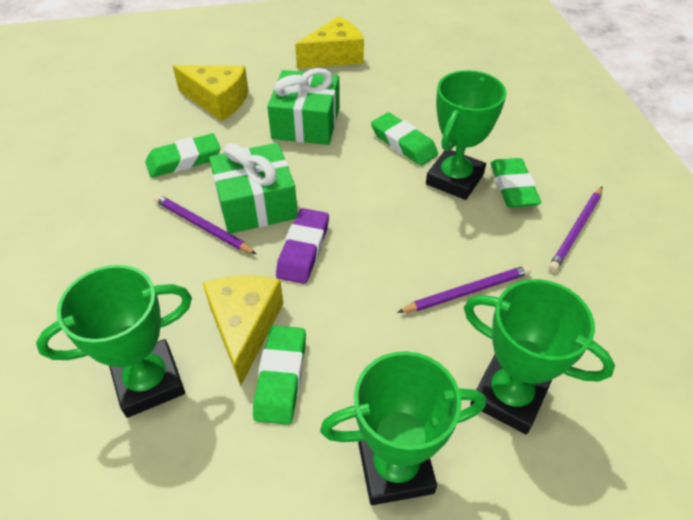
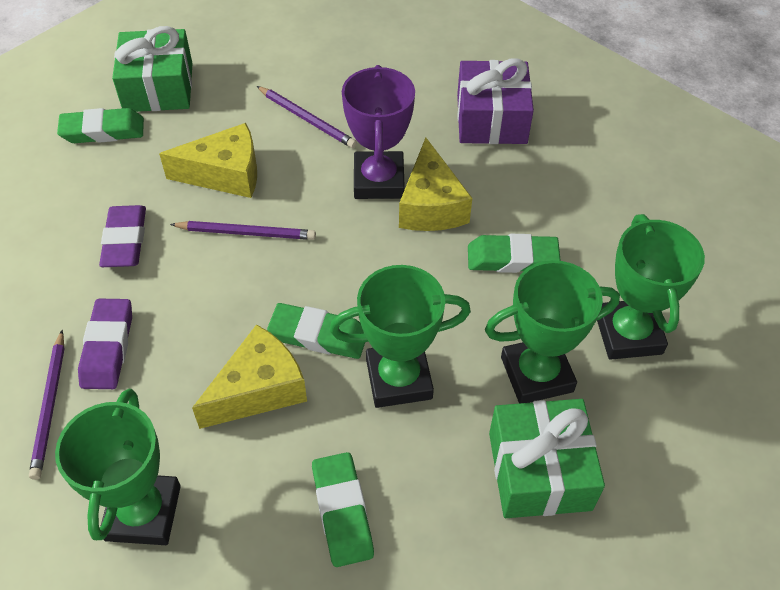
purple eraser: 1 -> 2
purple gift: 0 -> 1
purple trophy: 0 -> 1

